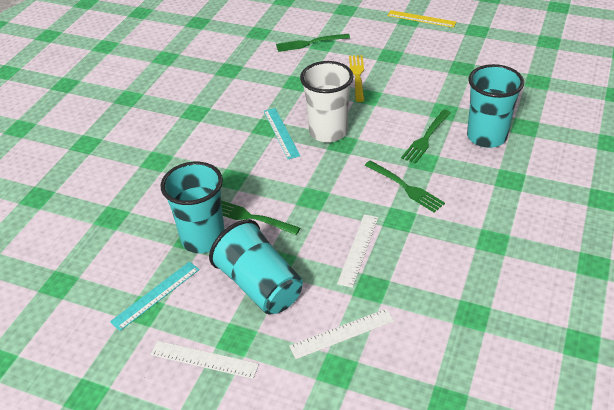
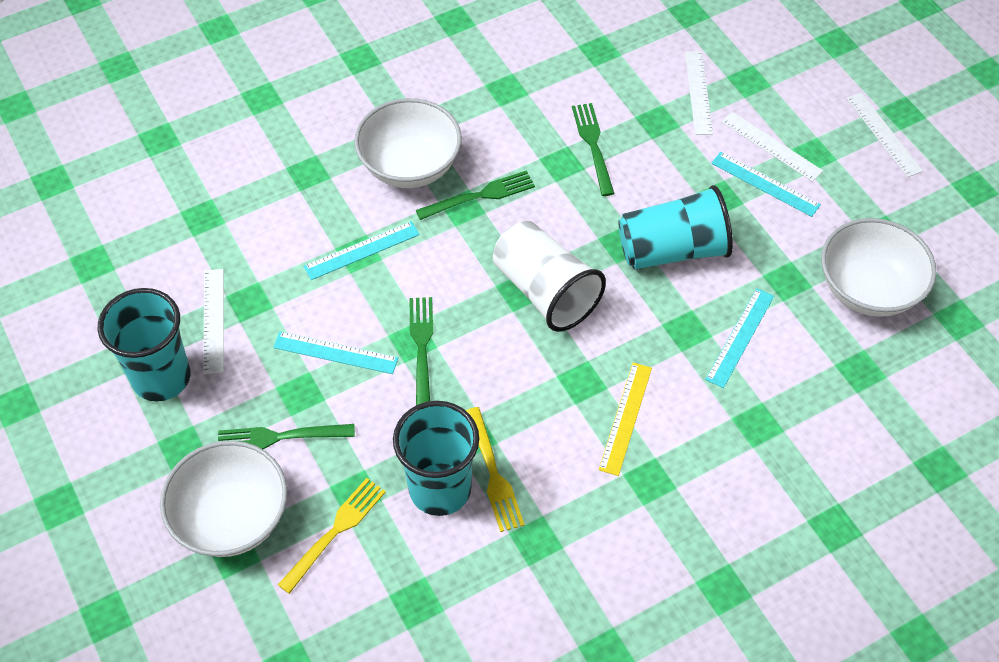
turquoise ruler: 2 -> 4
white bowl: 0 -> 3
white ruler: 3 -> 4
yellow fork: 1 -> 2

